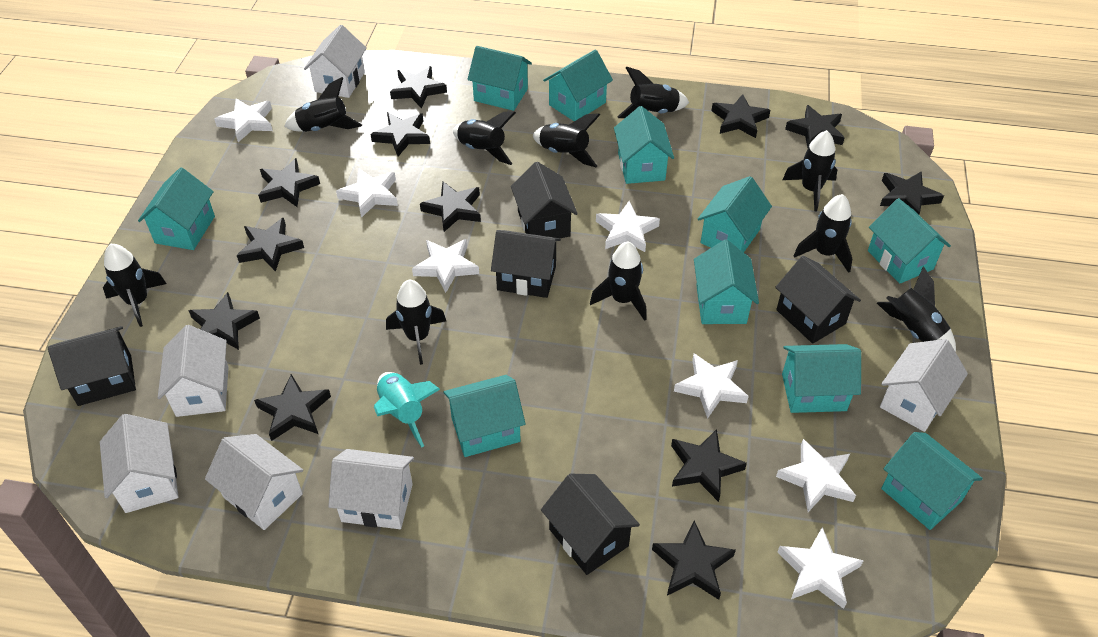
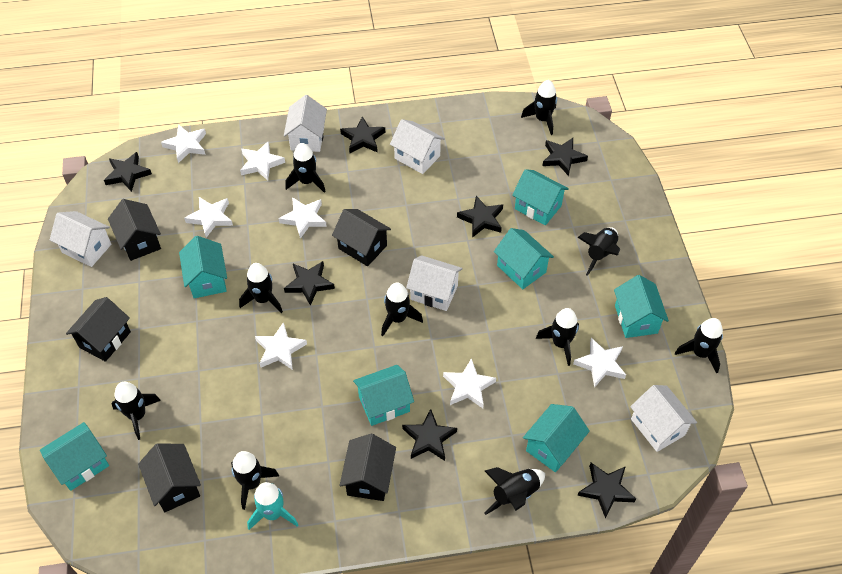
black star: 12 -> 7
turquoise house: 10 -> 7
white house: 6 -> 5

